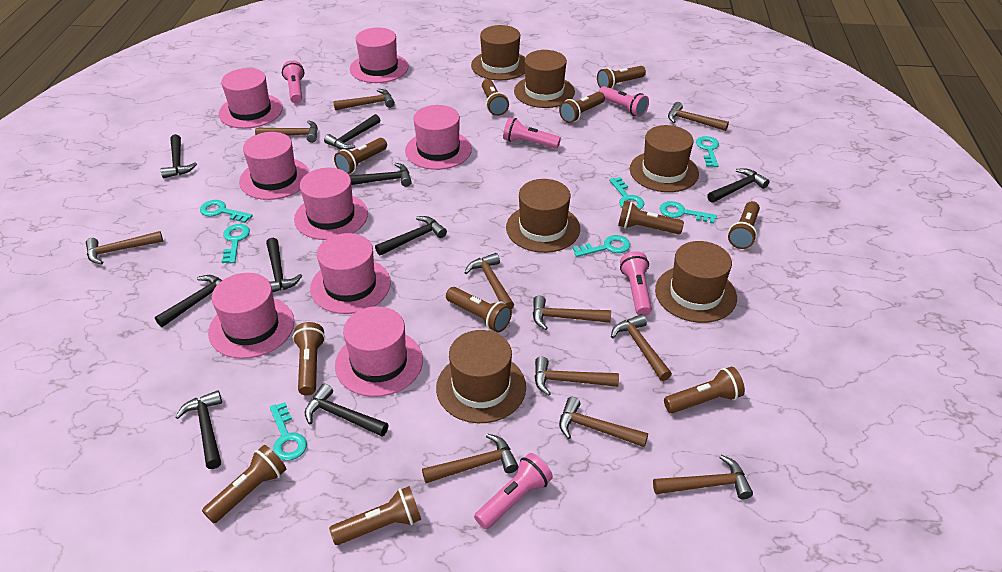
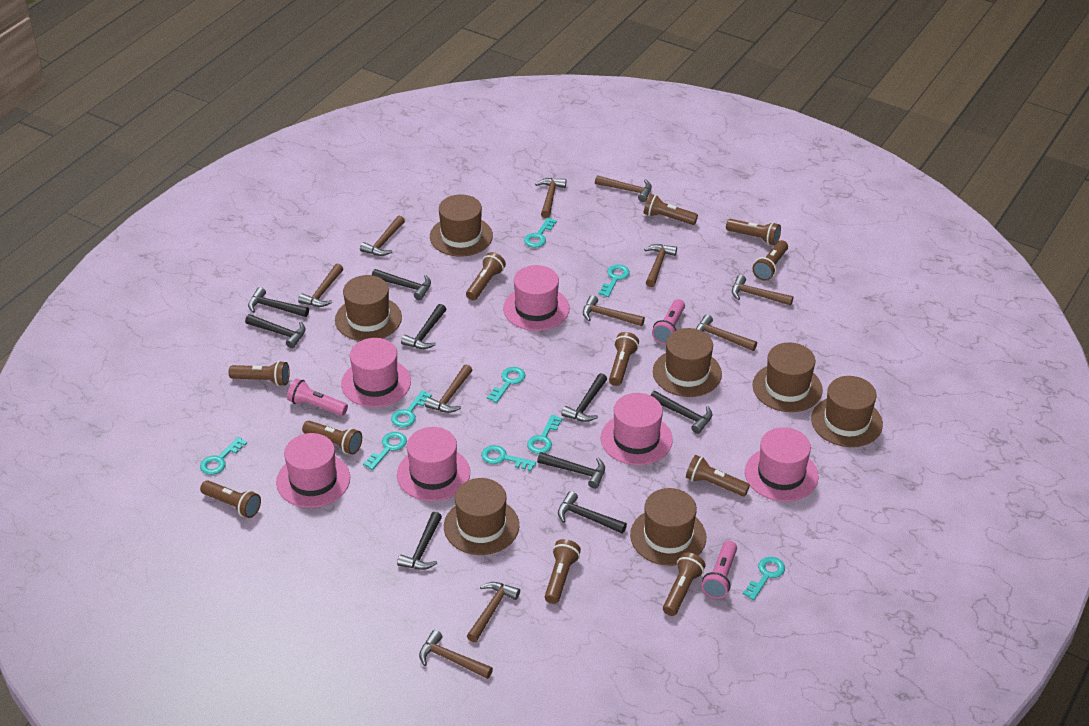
brown hat: 6 -> 7
pink flashlight: 5 -> 3
pink hat: 8 -> 6
turquoise key: 7 -> 9

